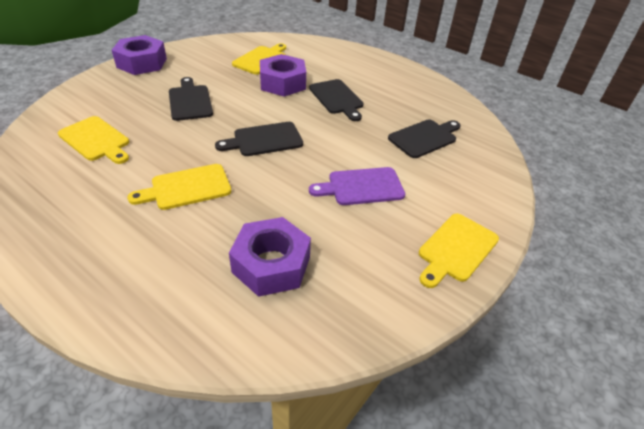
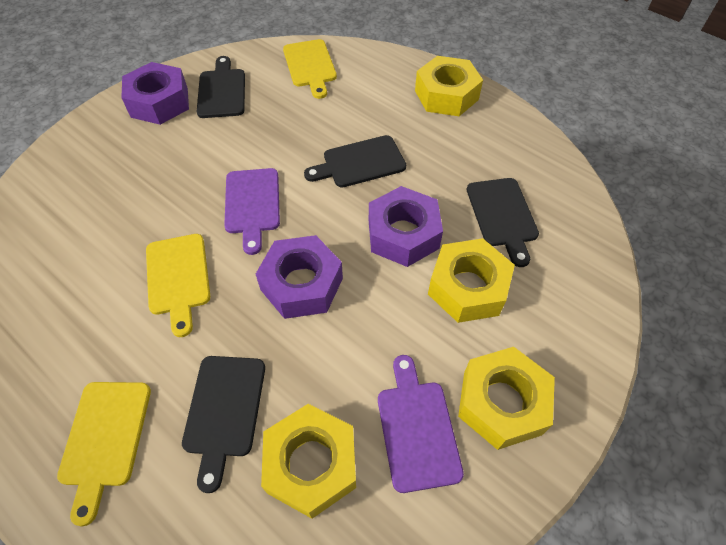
purple cutting board: 1 -> 2
yellow cutting board: 4 -> 3
yellow nut: 0 -> 4

